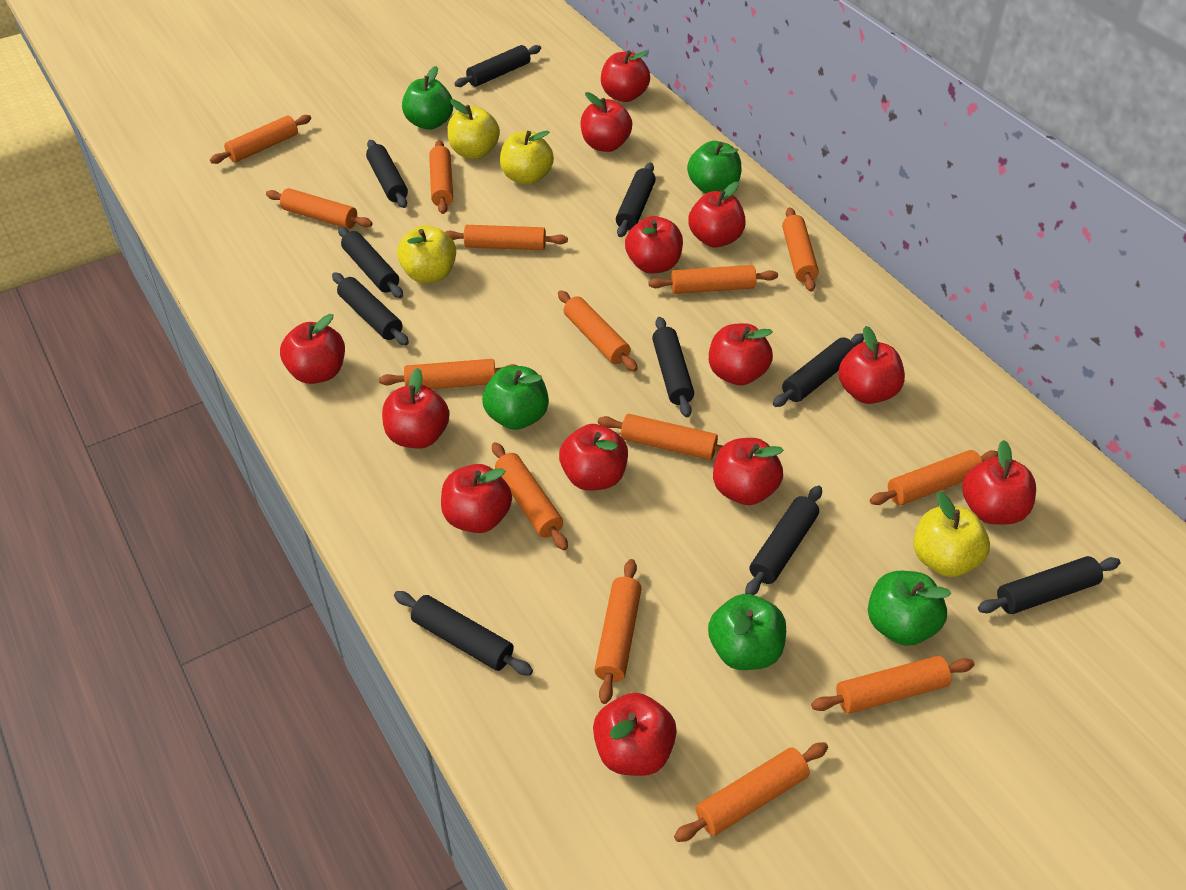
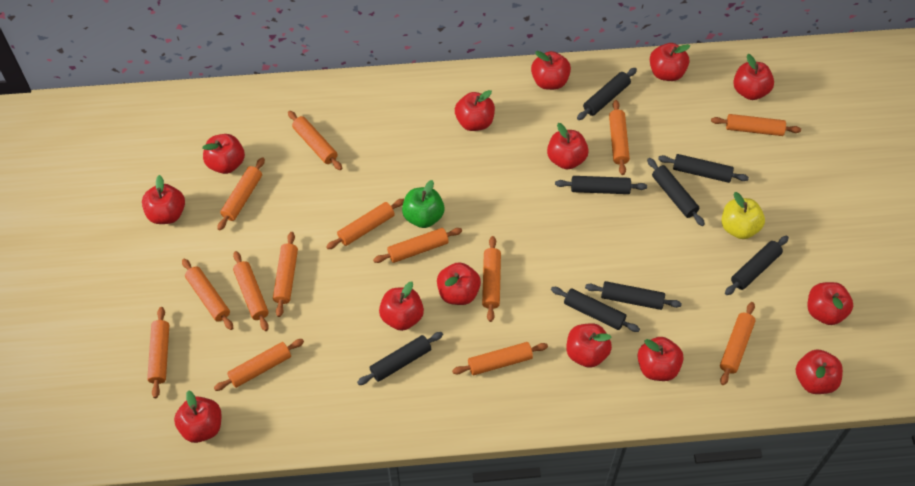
black rolling pin: 10 -> 8
green apple: 5 -> 1
red apple: 13 -> 14
yellow apple: 4 -> 1

